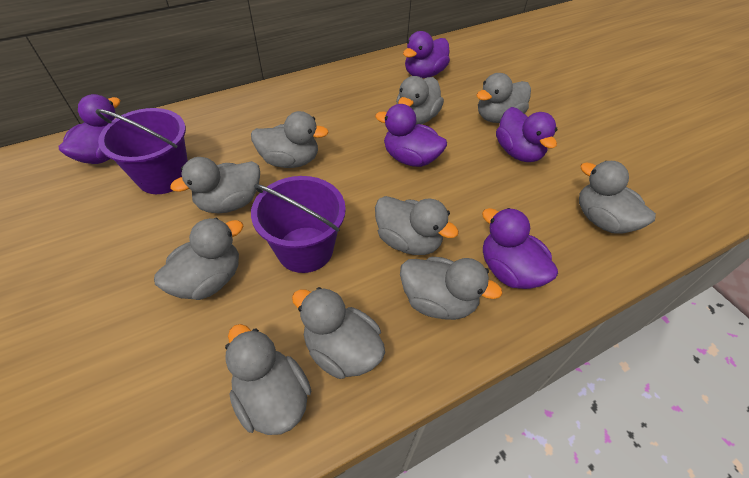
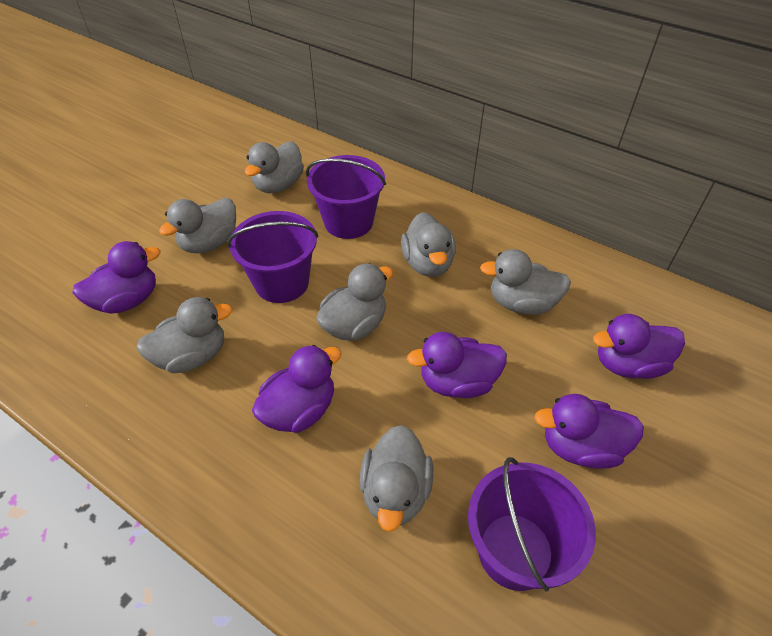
grey duck: 10 -> 7
purple bucket: 2 -> 3

